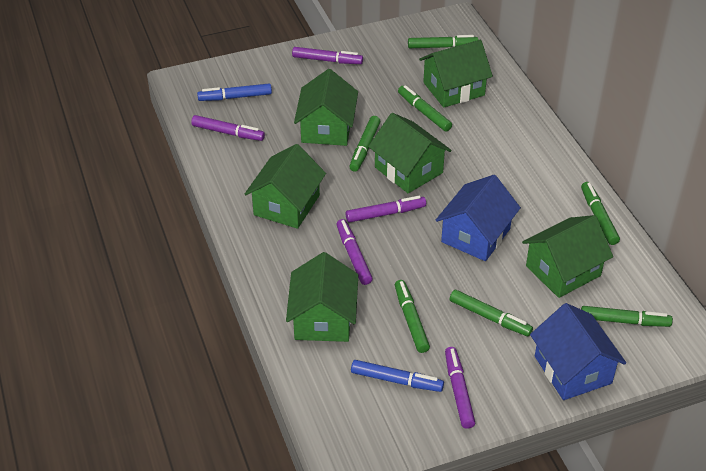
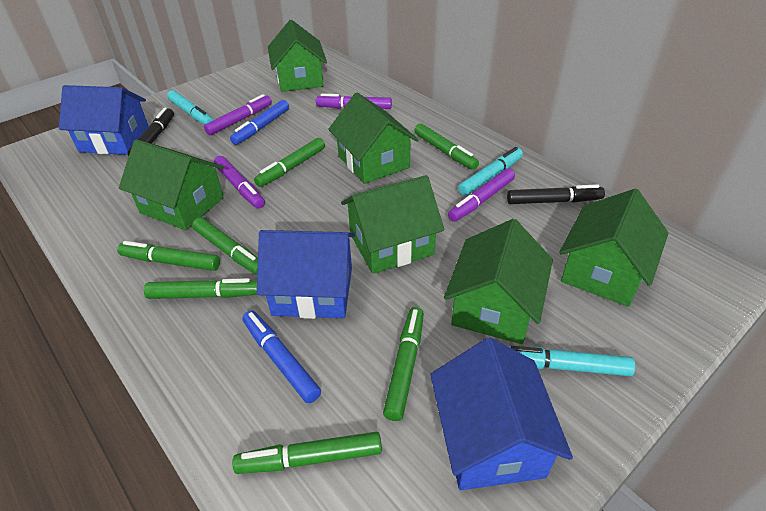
black marker: 0 -> 2
blue house: 2 -> 3
purple marker: 5 -> 4
turquoise marker: 0 -> 3

